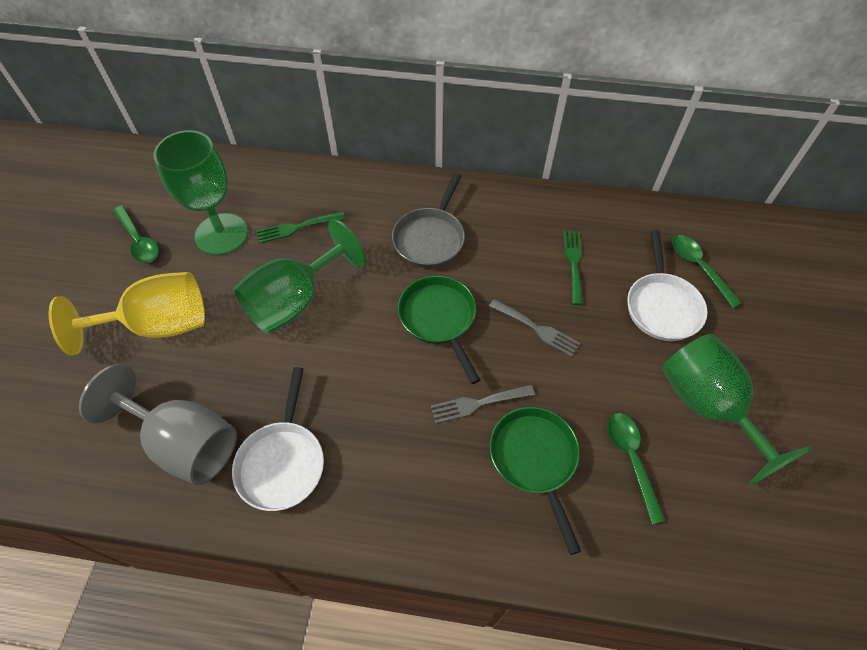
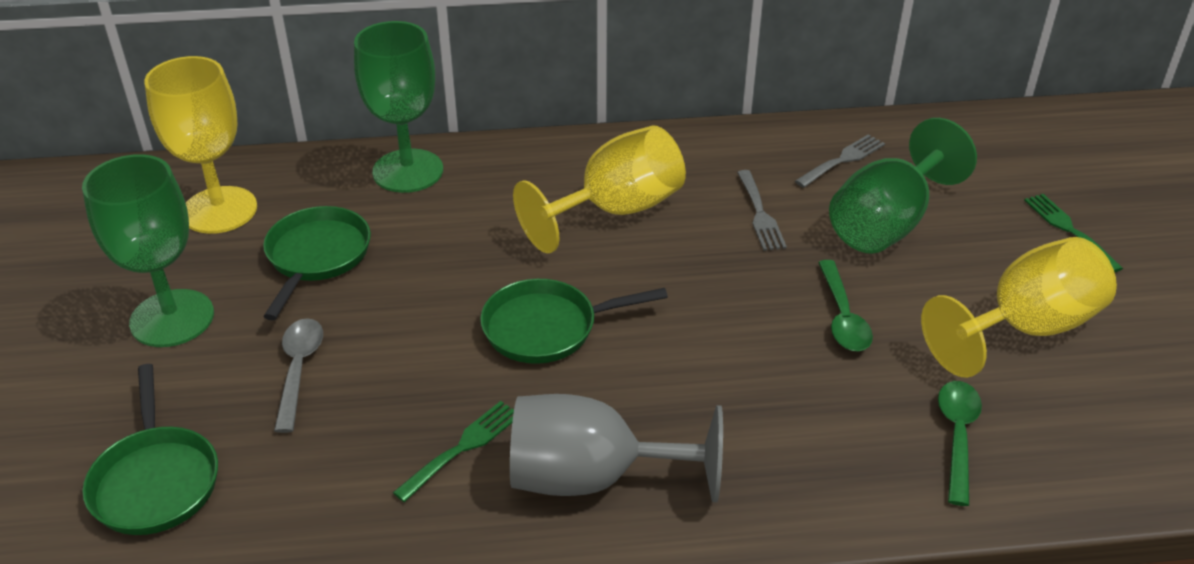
green pan: 2 -> 3
green spoon: 3 -> 2
grey pan: 1 -> 0
grey spoon: 0 -> 1
white pan: 2 -> 0
yellow goblet: 1 -> 3

